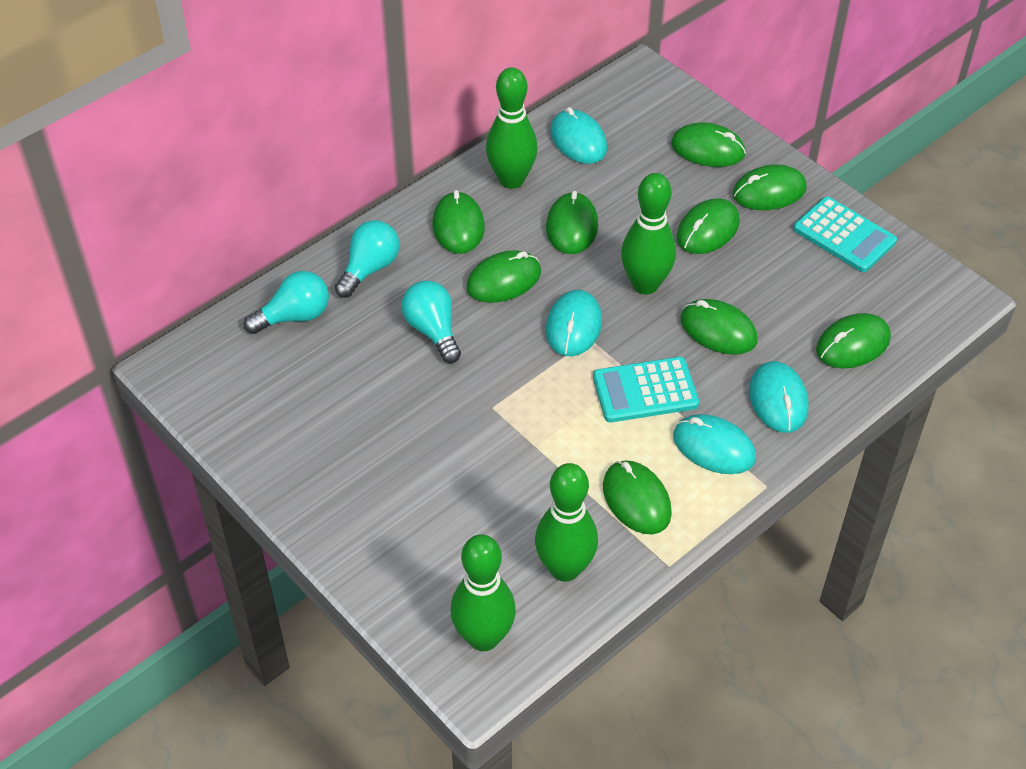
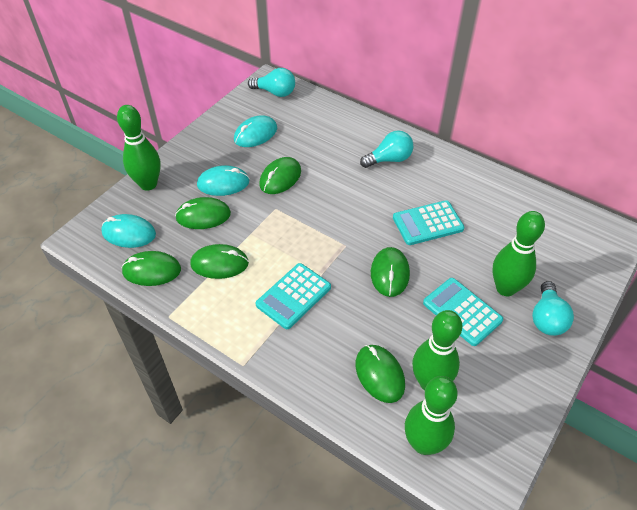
green mouse: 9 -> 6
turquoise calculator: 2 -> 3
turquoise mouse: 4 -> 3

